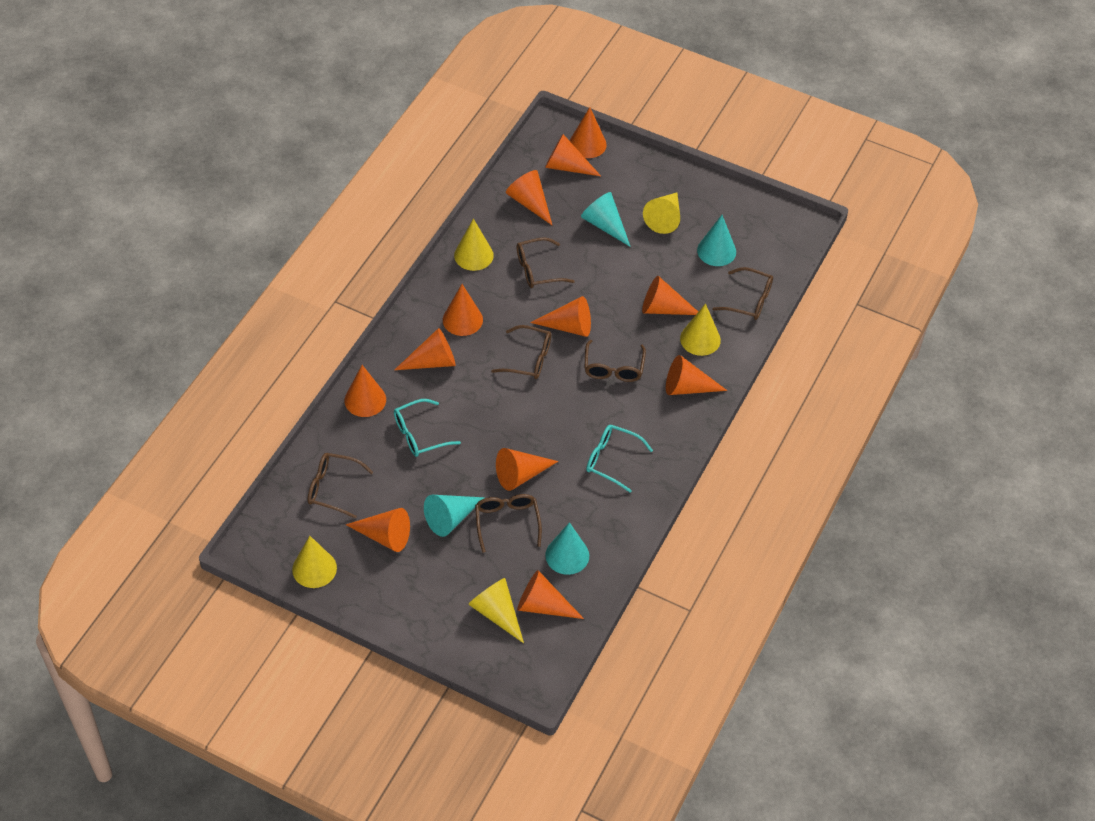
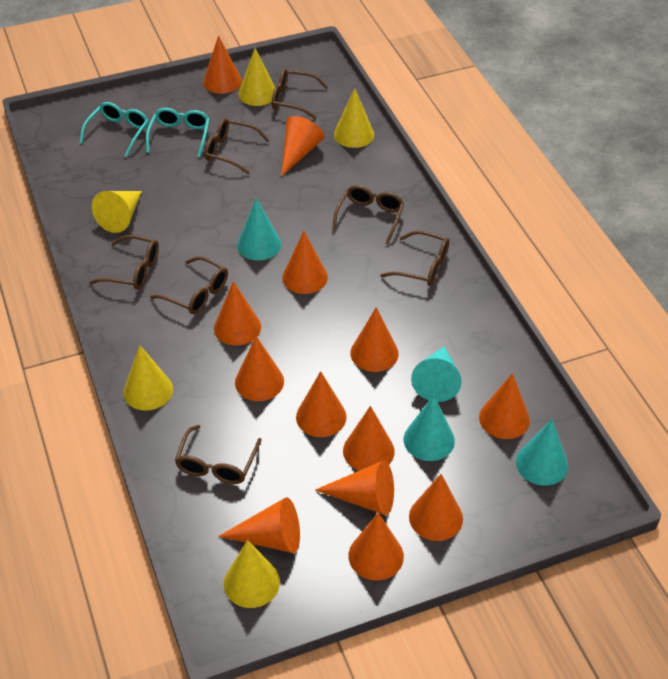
brown glasses: 6 -> 7
orange cone: 12 -> 13

